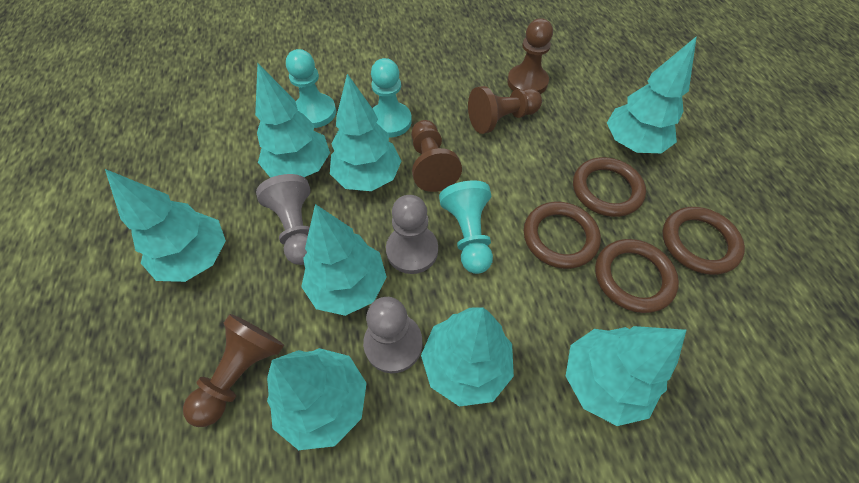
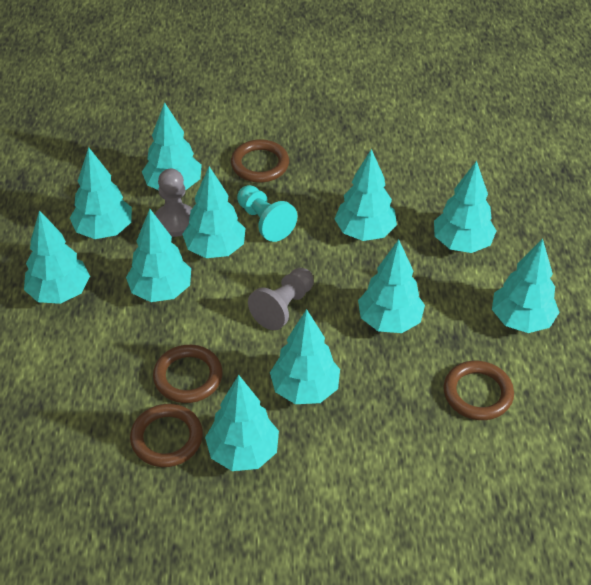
brown pawn: 4 -> 0
grey pawn: 3 -> 2
turquoise pawn: 3 -> 1
turquoise tree: 8 -> 11

